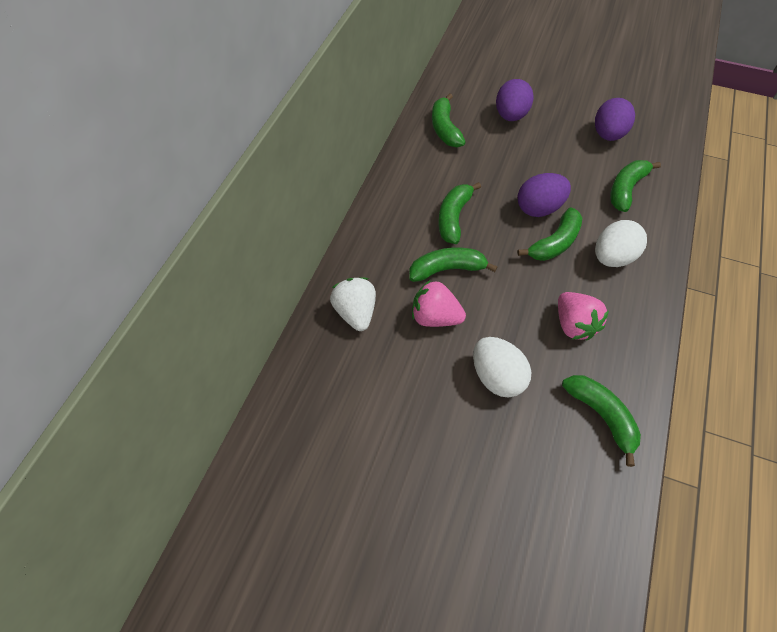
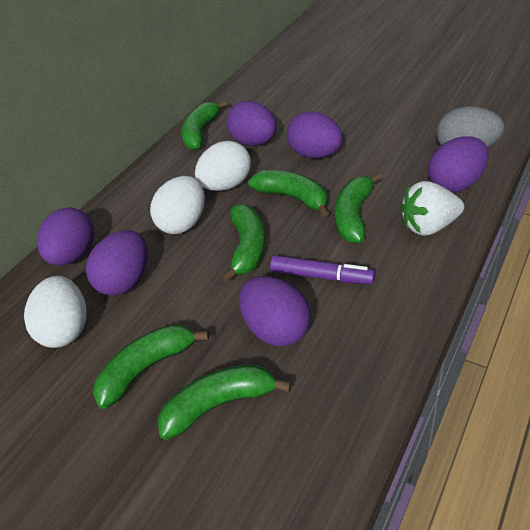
grey egg: 0 -> 1
pink strawberry: 2 -> 0
purple egg: 3 -> 6
purple marker: 0 -> 1
white egg: 2 -> 3

